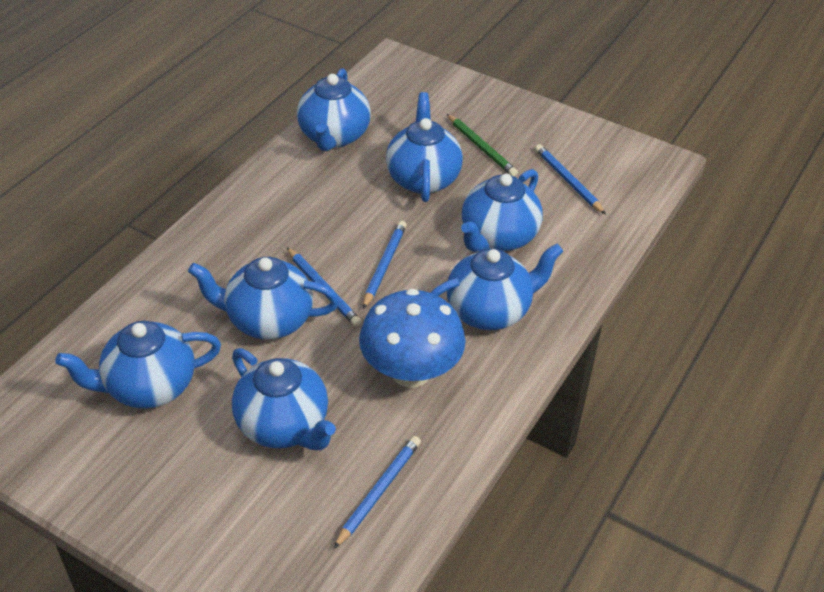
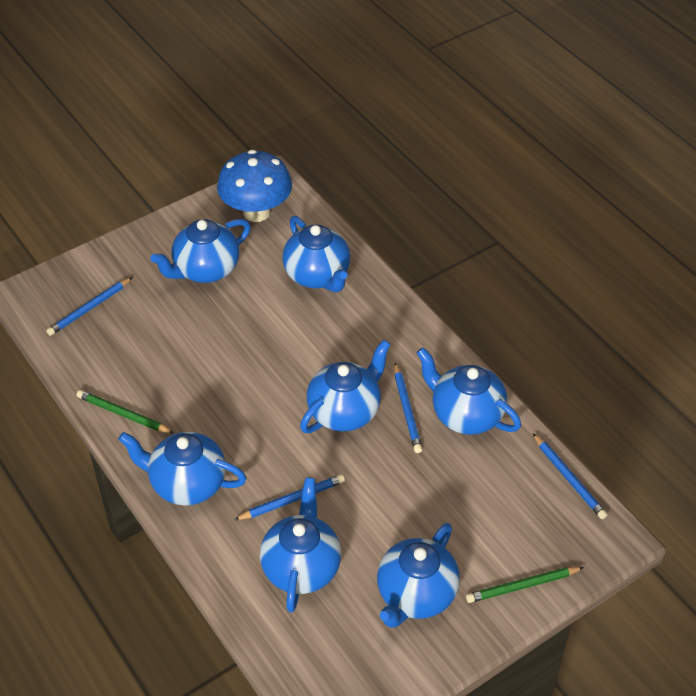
green pencil: 1 -> 2

